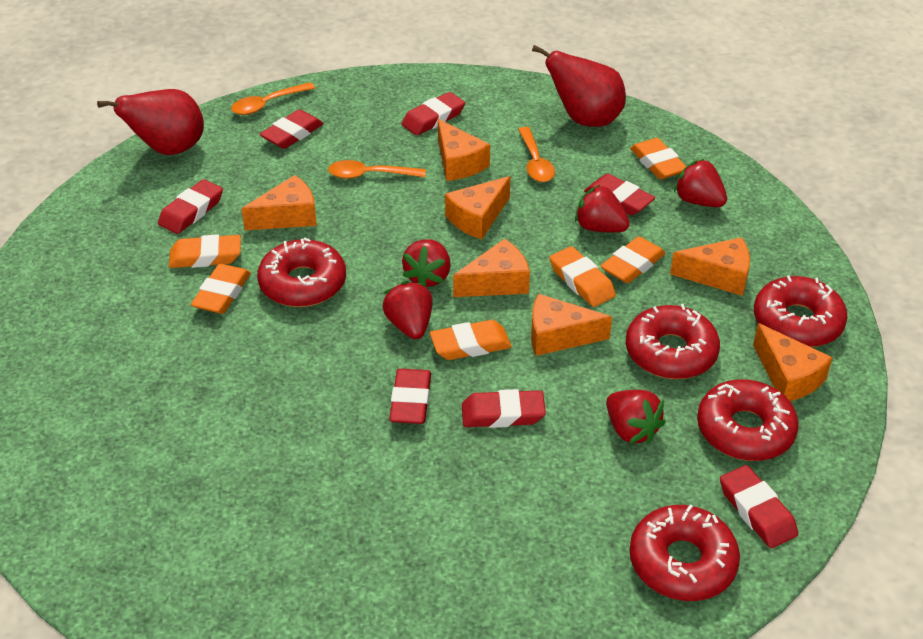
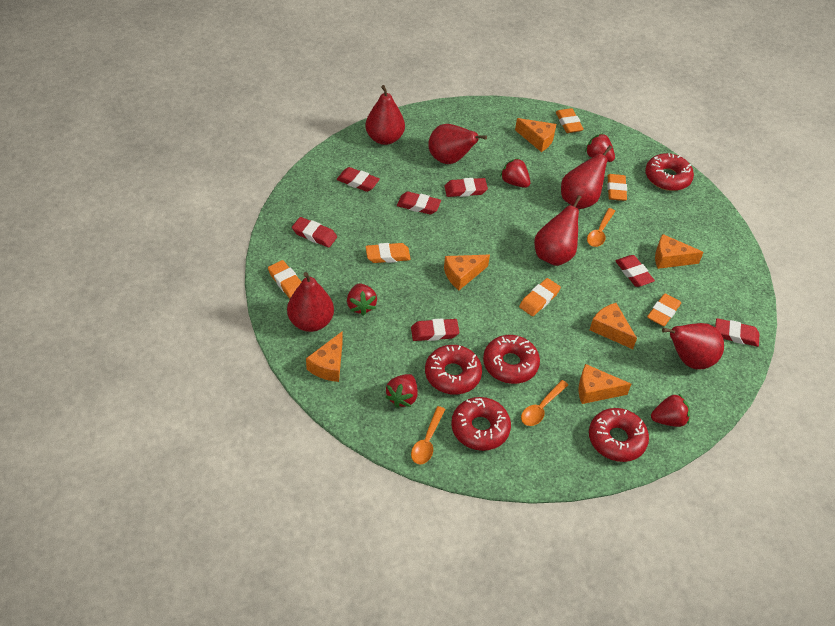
orange cheese: 7 -> 6
red pear: 2 -> 6

